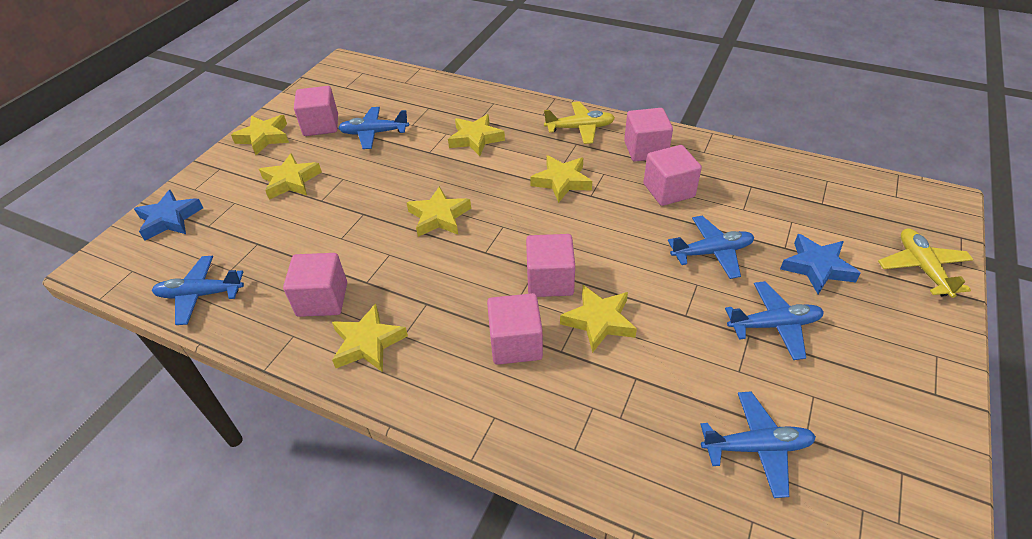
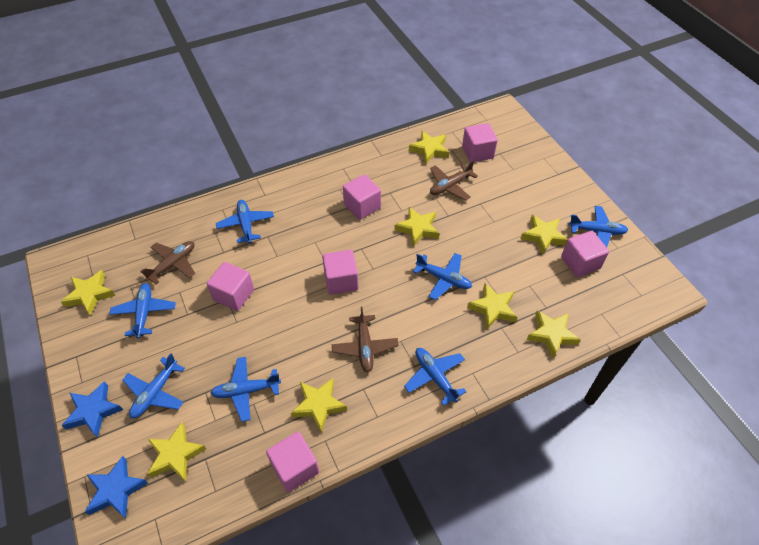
blue plane: 5 -> 7
brown plane: 0 -> 3
yellow plane: 2 -> 0
yellow star: 7 -> 8

